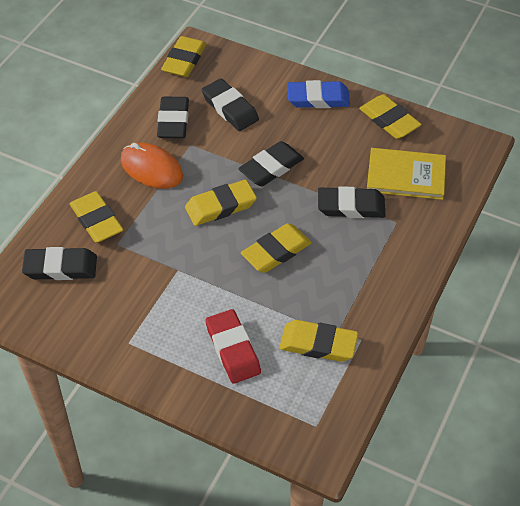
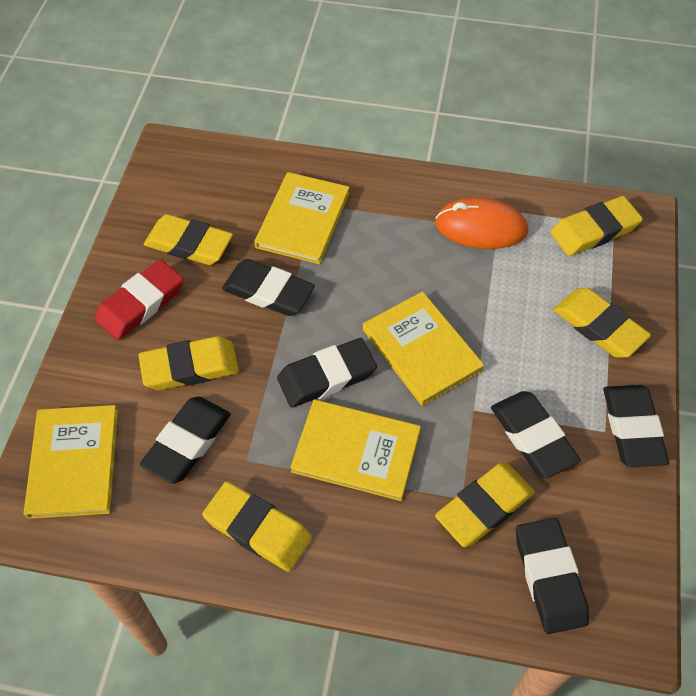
black eraser: 5 -> 6
blue eraser: 1 -> 0
yellow book: 1 -> 4

